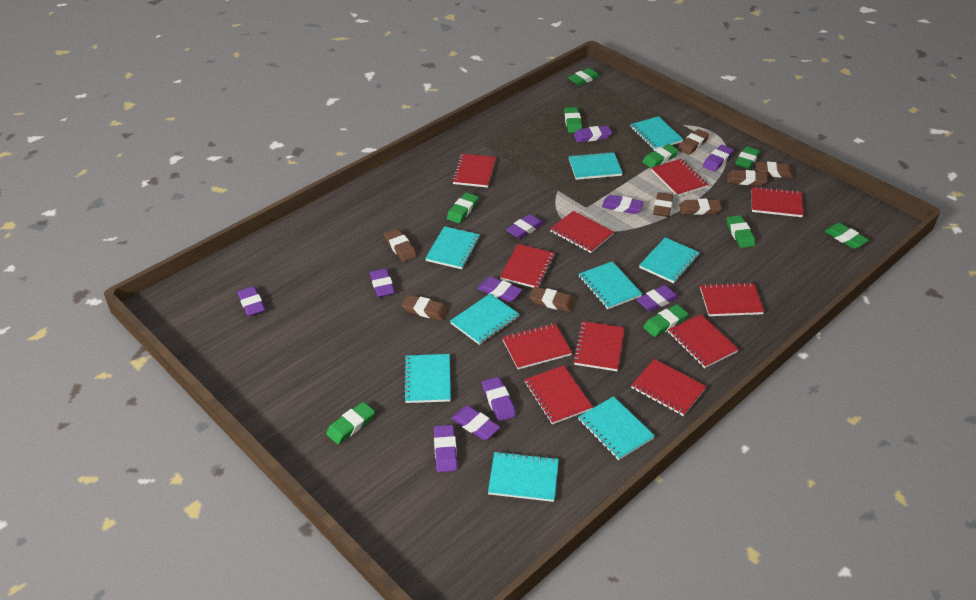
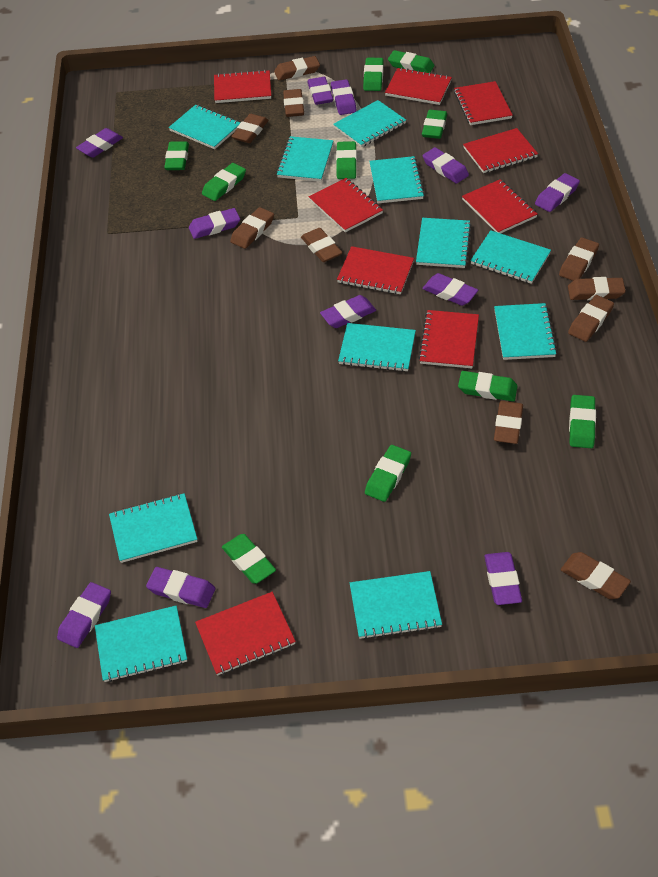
brown eraser: 8 -> 10
green eraser: 9 -> 10
red notebook: 11 -> 9
turquoise notebook: 9 -> 11

